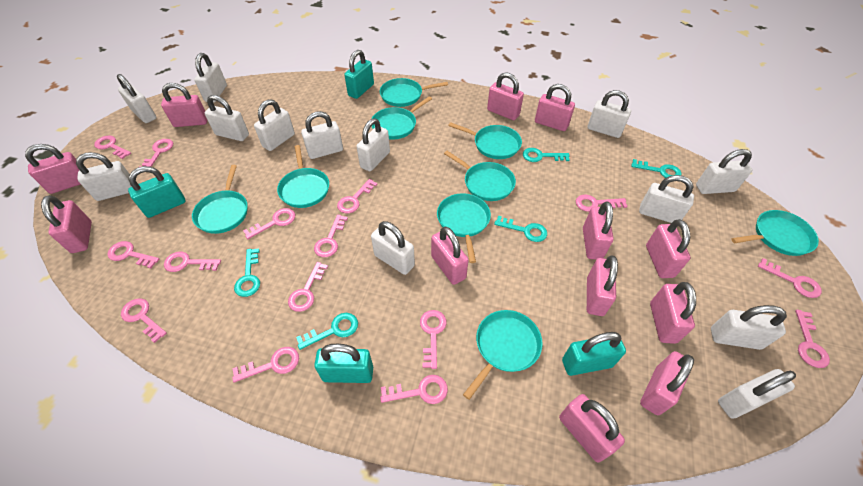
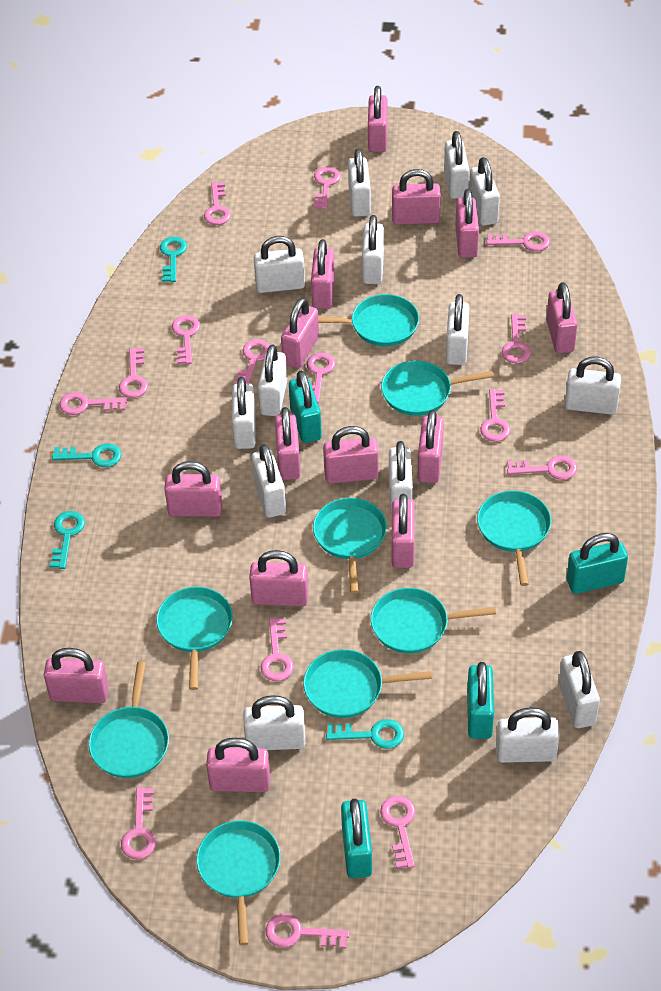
pink padlock: 12 -> 14
turquoise key: 5 -> 4
white padlock: 13 -> 14

